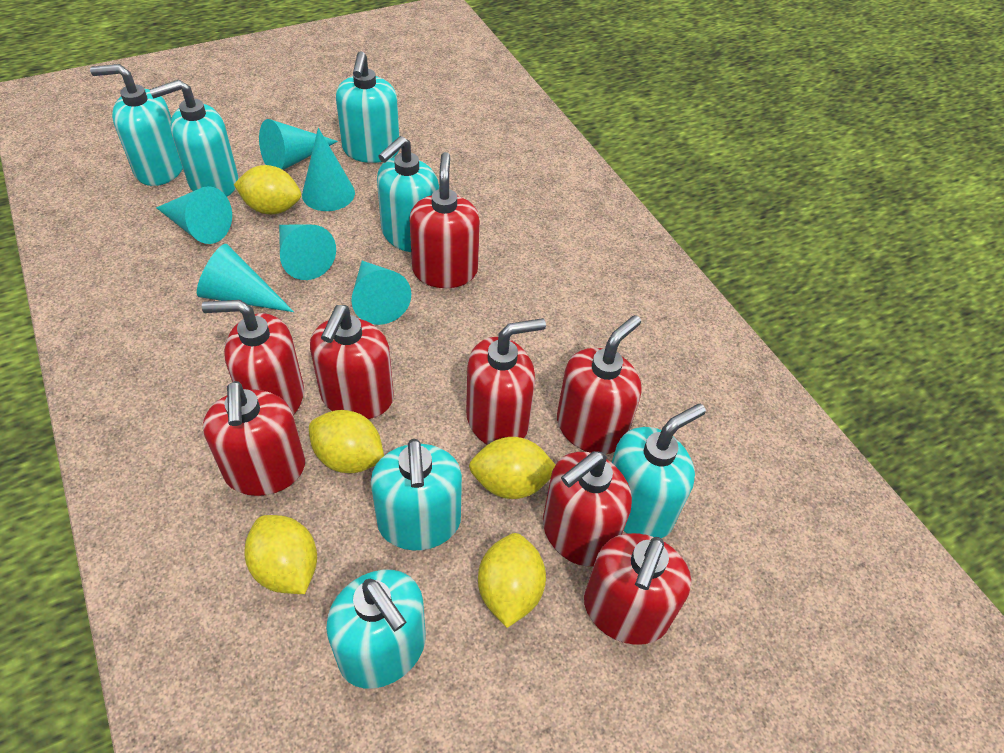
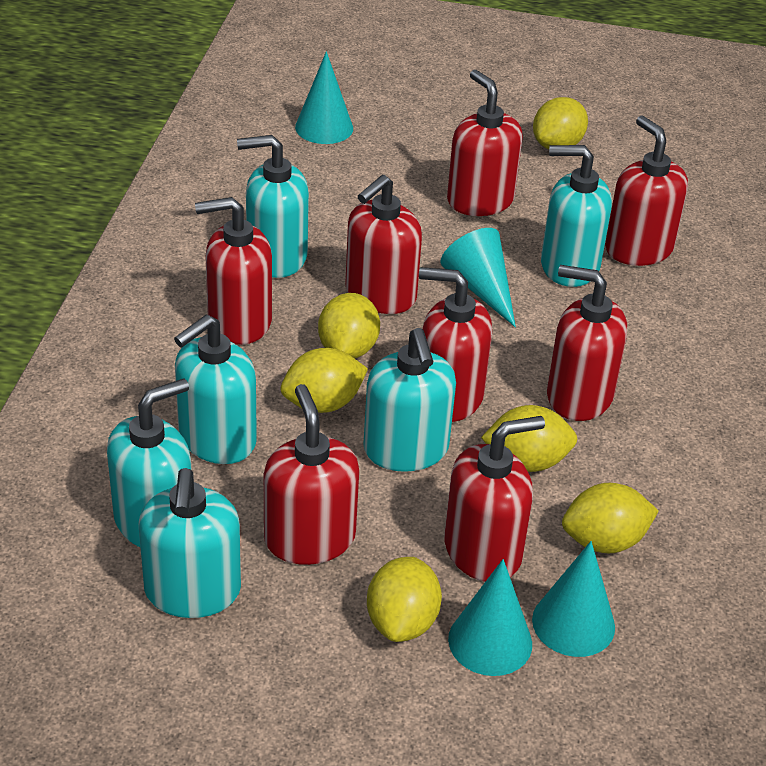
turquoise cone: 6 -> 4
turquoise soap dispenser: 7 -> 6
yellow lemon: 5 -> 6

